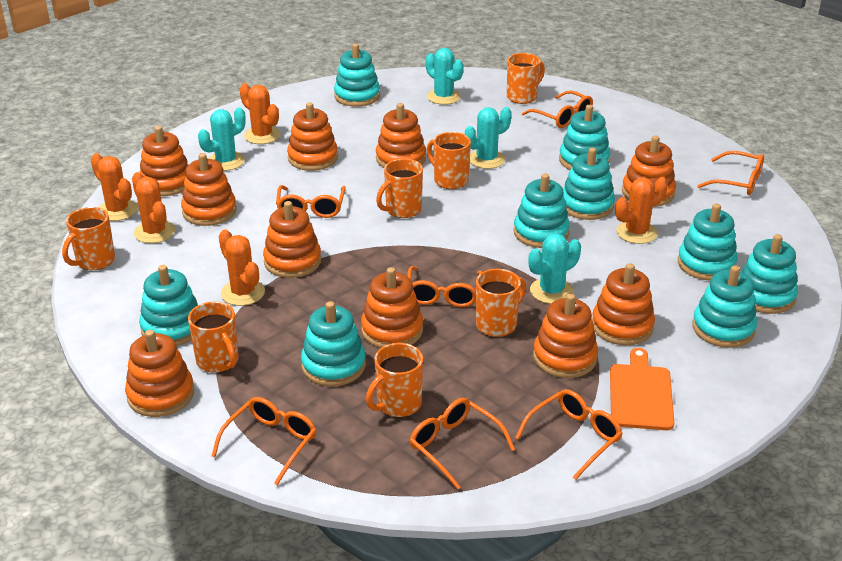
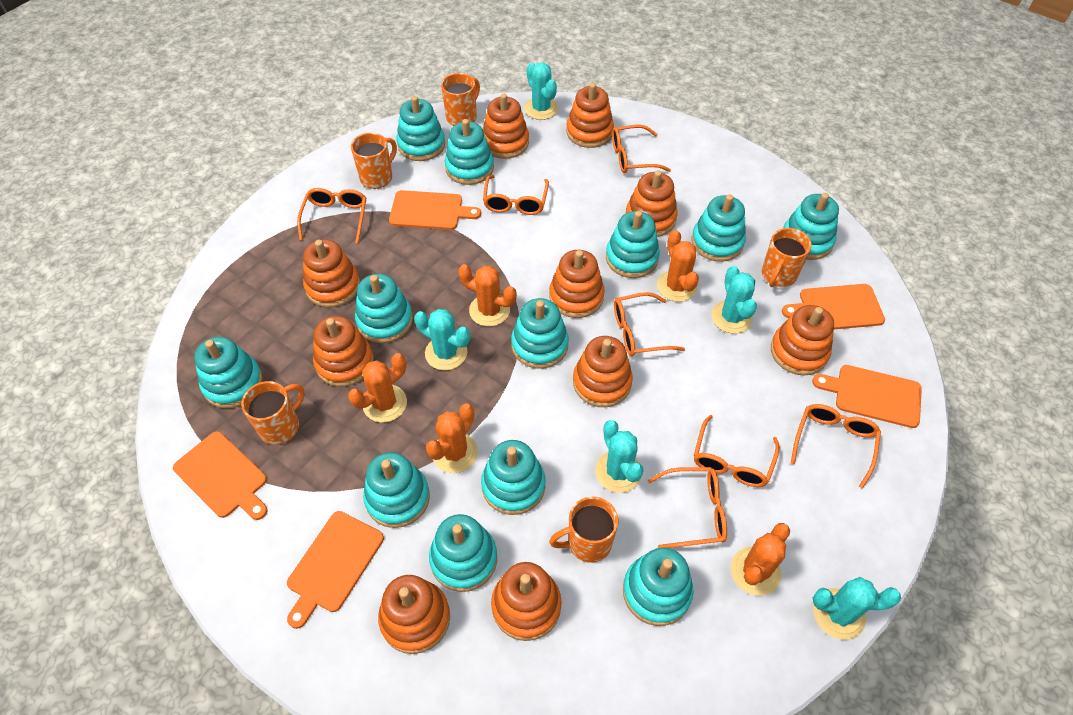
orange cutting board: 1 -> 5
orange mug: 7 -> 5
turquoise cactus: 4 -> 5
turquoise stacking toy: 9 -> 12

